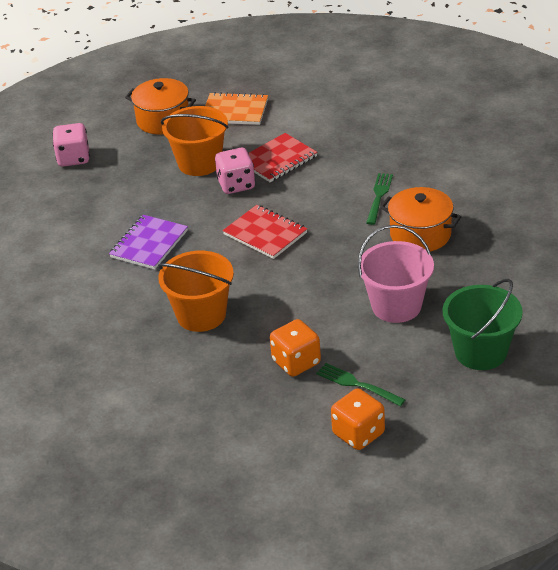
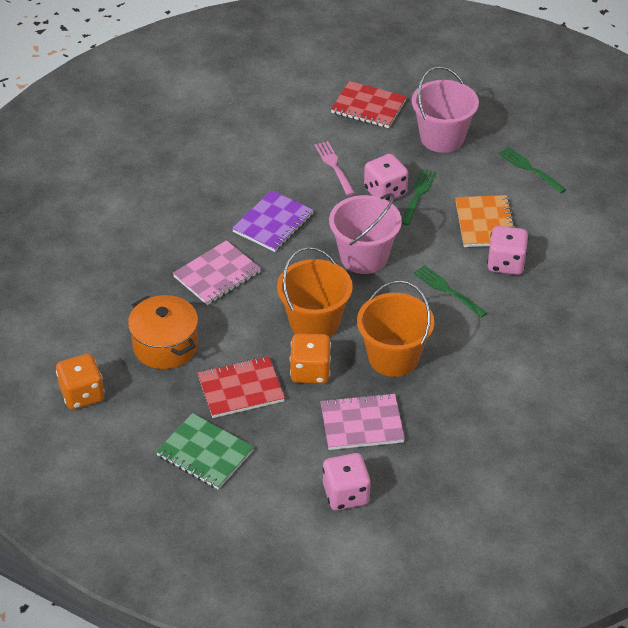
green bucket: 1 -> 0
green fork: 2 -> 3
green notebook: 0 -> 1
orange pot: 2 -> 1
pink bucket: 1 -> 2
pink dice: 2 -> 3
pink fork: 0 -> 1
pink notebook: 0 -> 2

